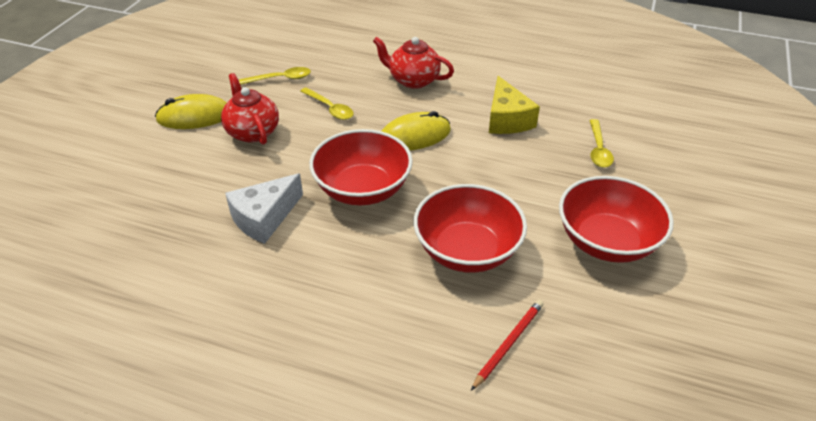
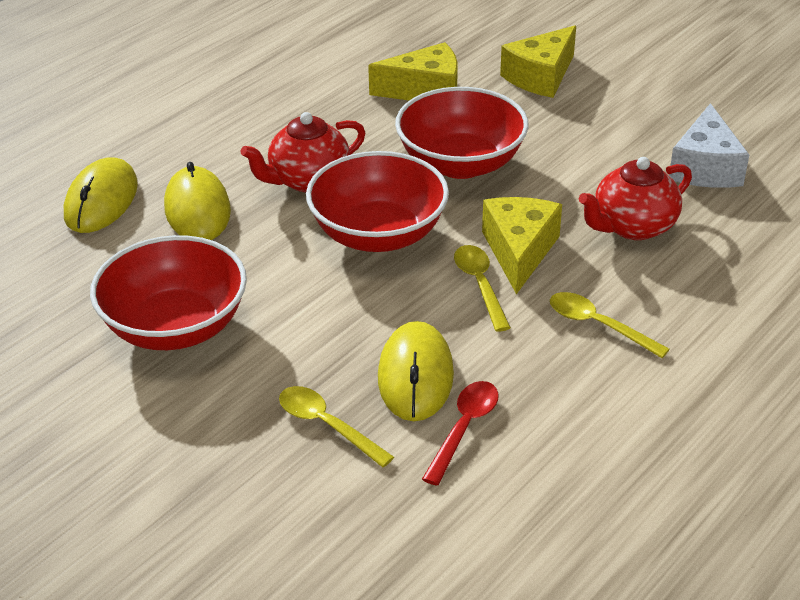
red pencil: 1 -> 0
red spoon: 0 -> 1
yellow cheese: 1 -> 3
yellow mouse: 2 -> 3

